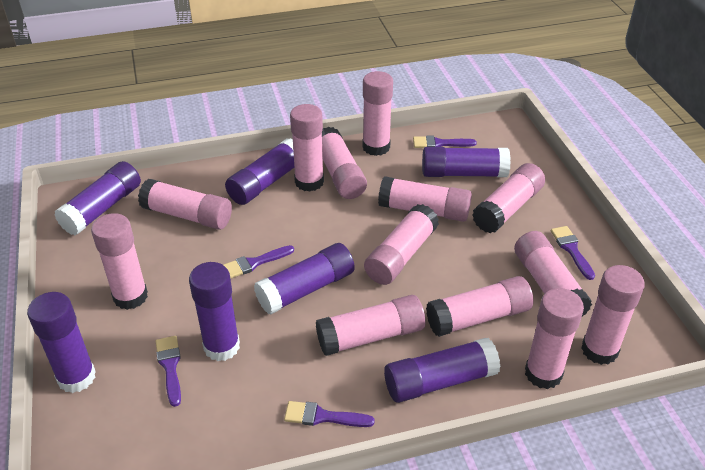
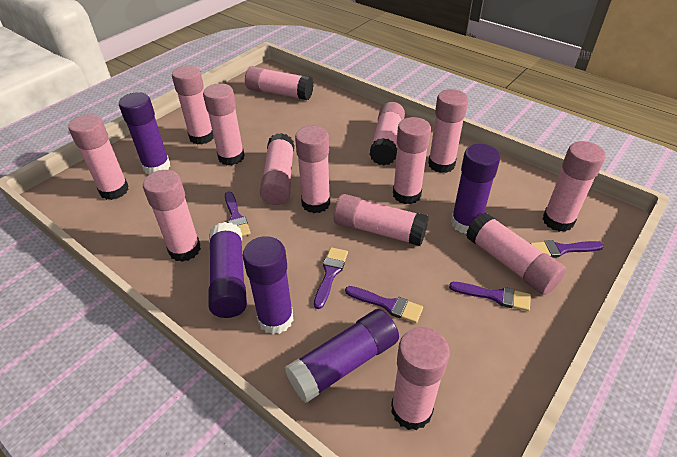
pink glue stick: 13 -> 14
purple glue stick: 7 -> 5

